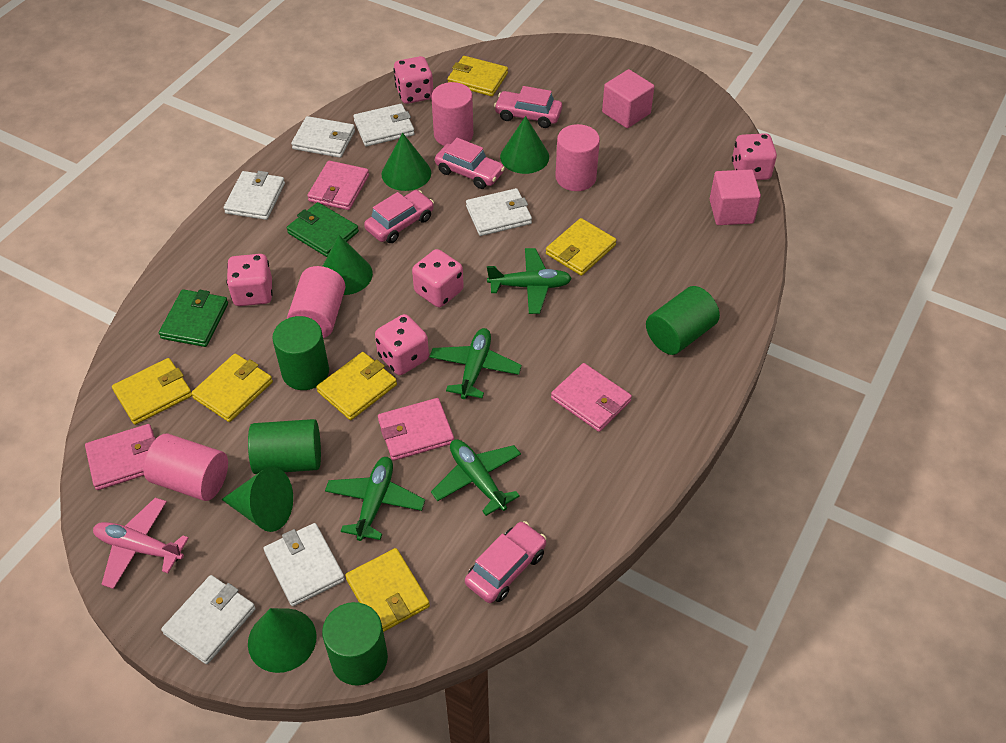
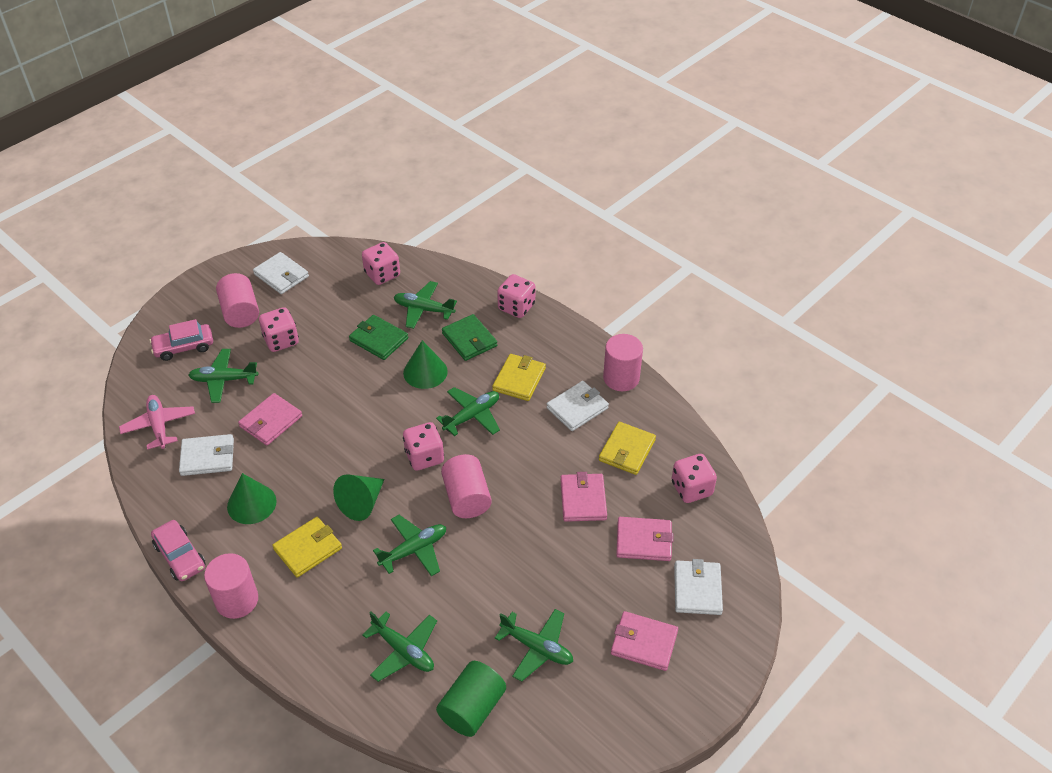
green cone: 5 -> 3
green cylinder: 4 -> 1
green plane: 4 -> 6
pink car: 4 -> 2
pink cube: 2 -> 0
white wallet: 6 -> 4
yellow wallet: 6 -> 3

